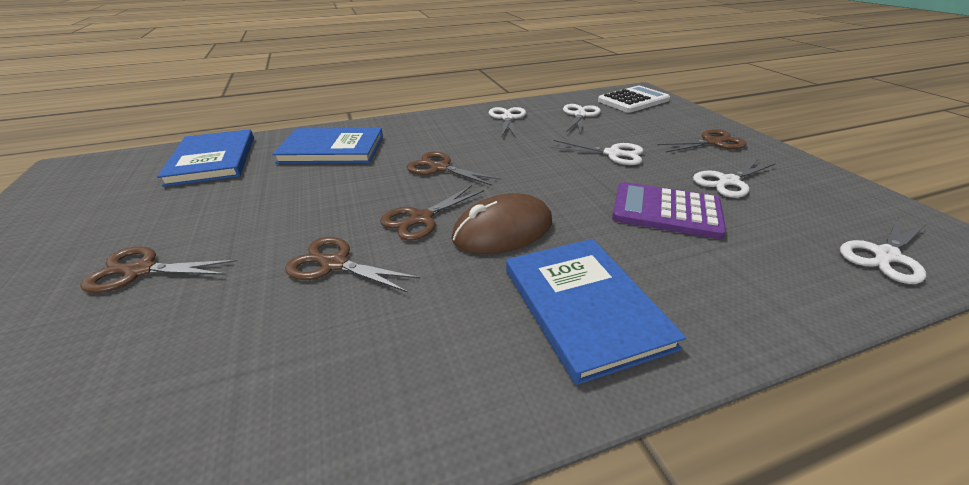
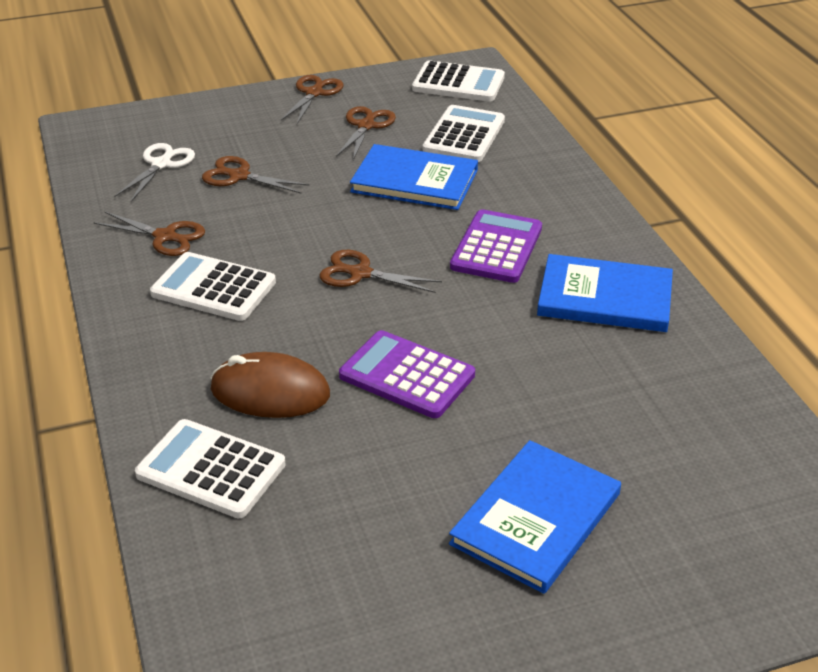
purple calculator: 1 -> 2
white calculator: 1 -> 4
white scissors: 5 -> 1

